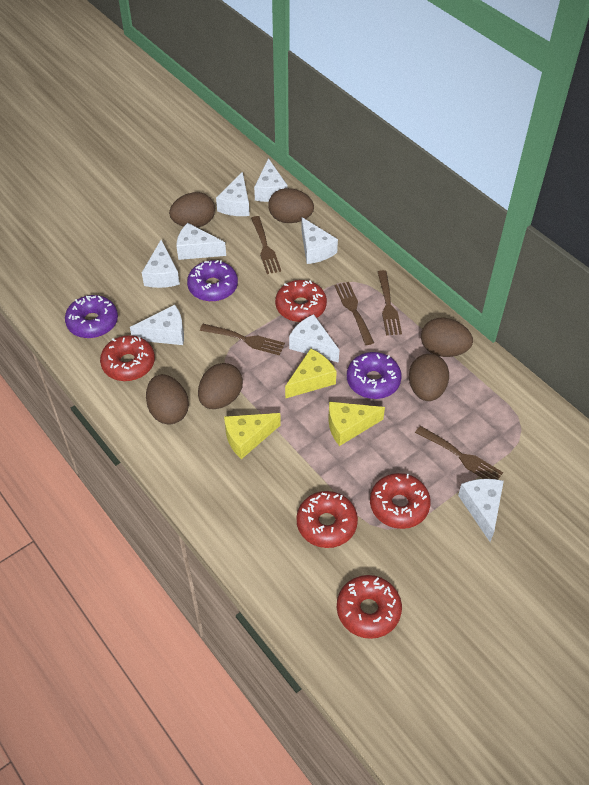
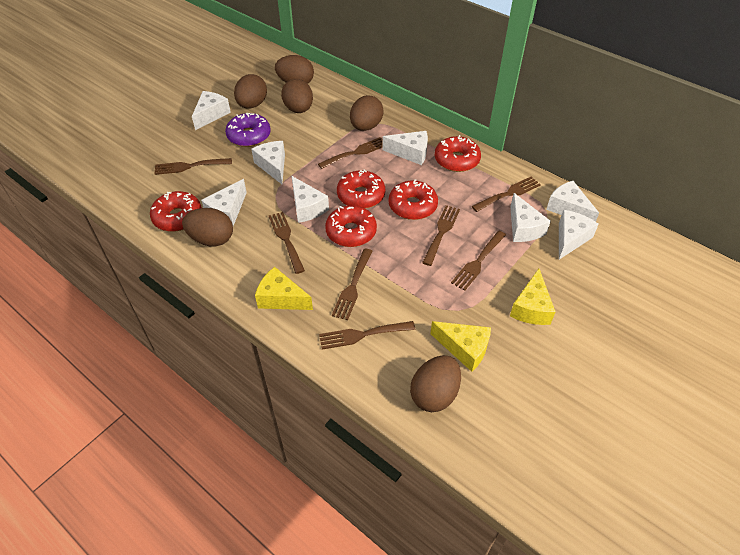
brown fork: 5 -> 8
purple donut: 3 -> 1

